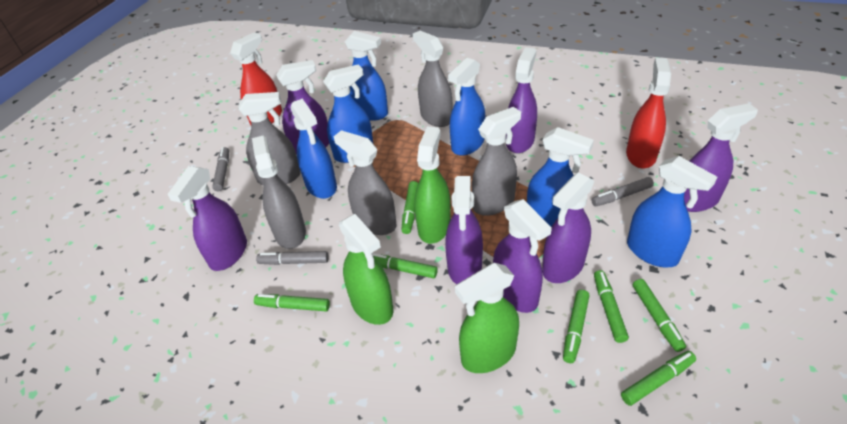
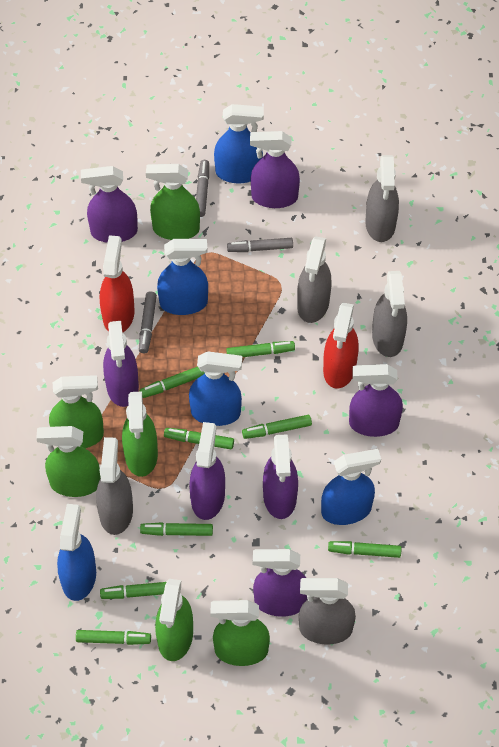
blue spray bottle: 6 -> 5
green marker: 7 -> 8
green spray bottle: 3 -> 6

